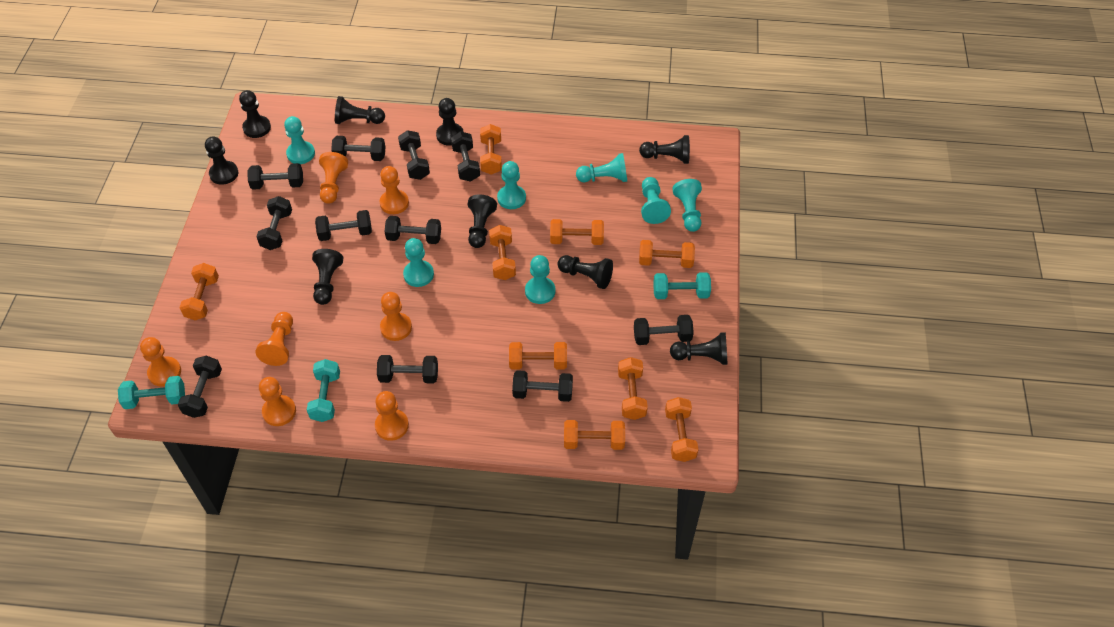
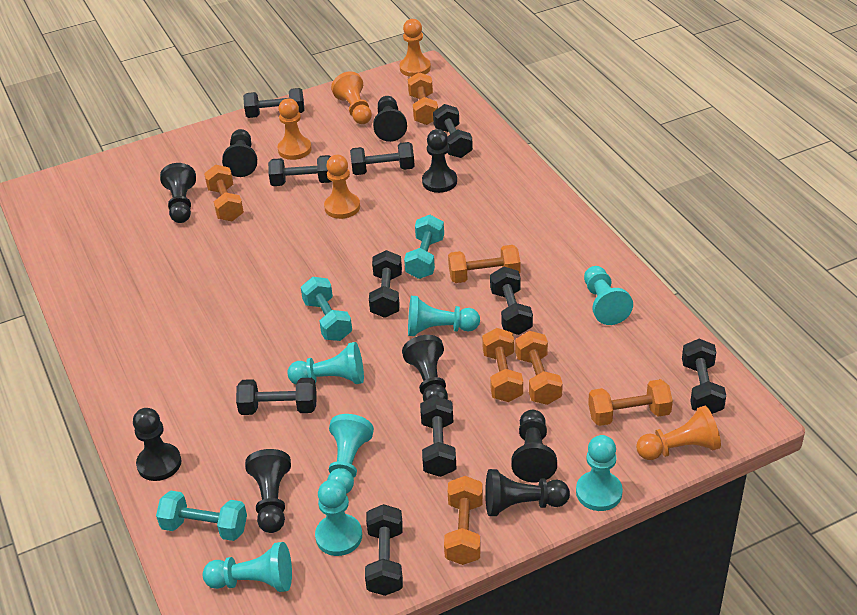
black dumbbell: 11 -> 10
orange dumbbell: 9 -> 7
orange pawn: 7 -> 5

